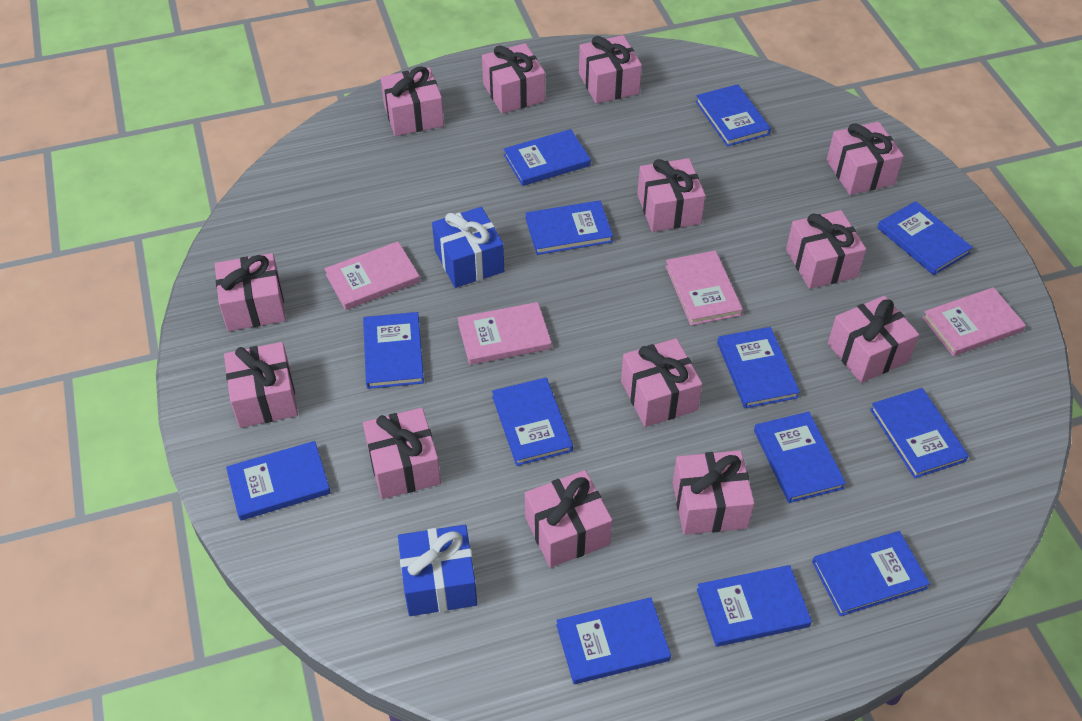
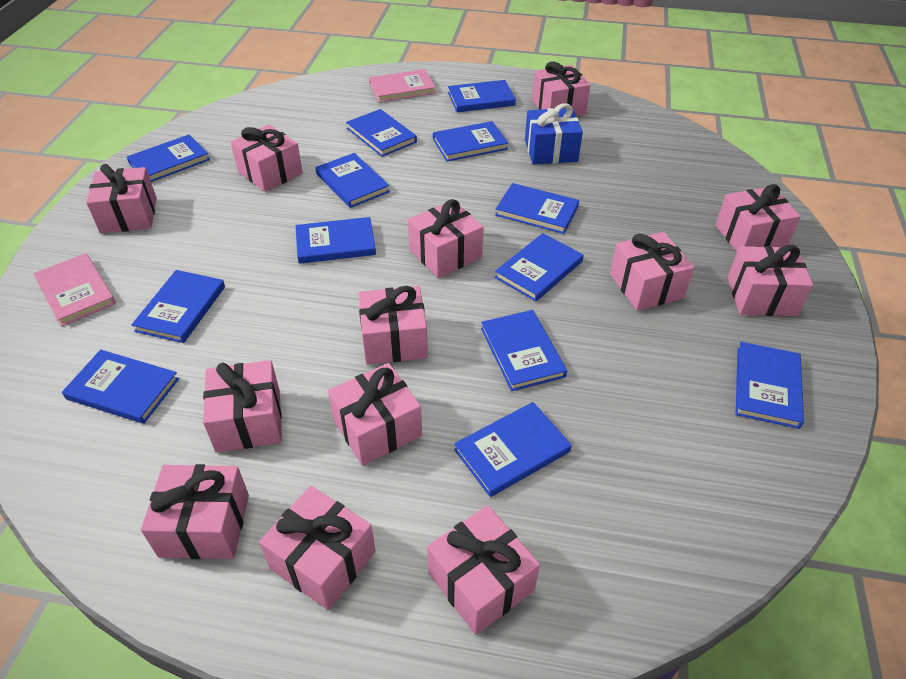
blue gift: 2 -> 1
pink book: 4 -> 2

